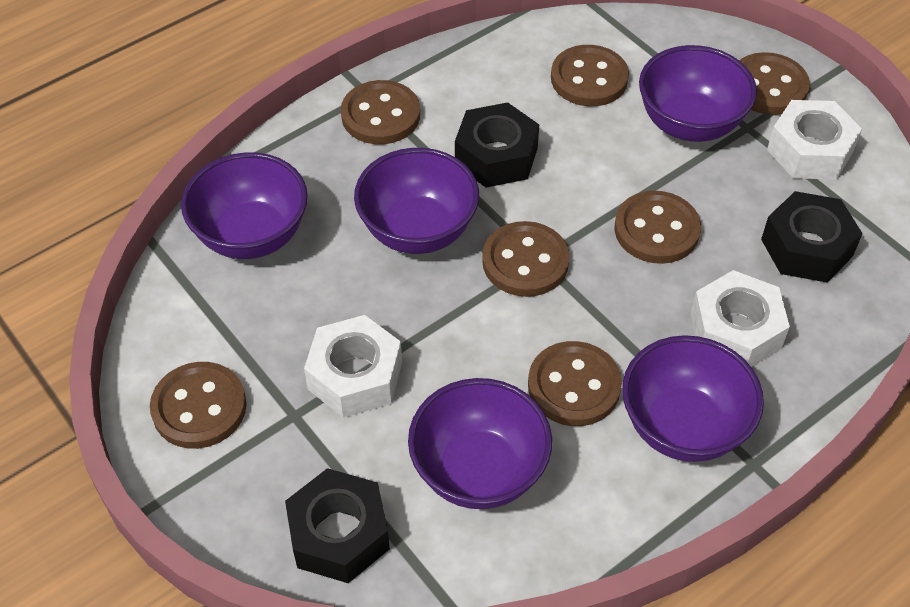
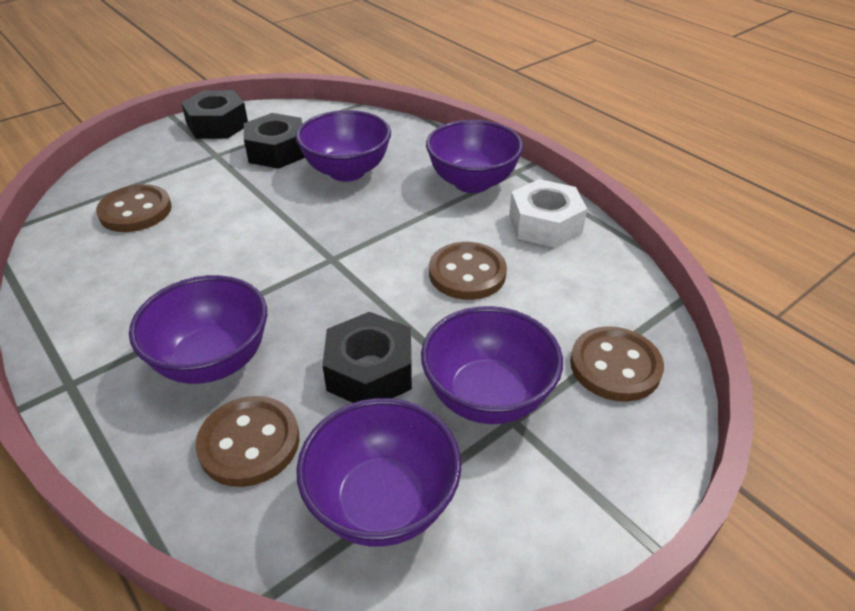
brown button: 7 -> 4
white nut: 3 -> 1

